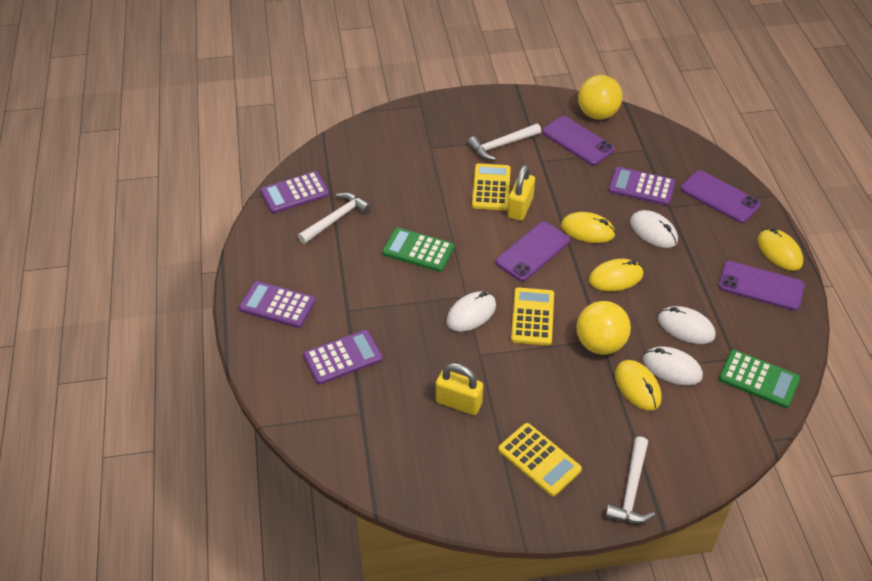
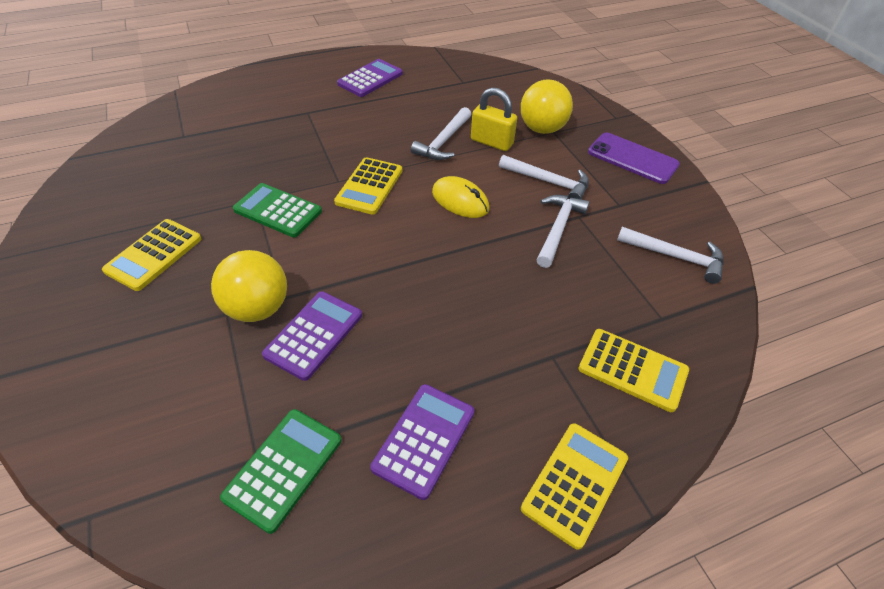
purple calculator: 4 -> 3
purple phone: 4 -> 1
white hammer: 3 -> 4
white mouse: 4 -> 0
yellow calculator: 3 -> 4
yellow mouse: 4 -> 1
yellow padlock: 2 -> 1

